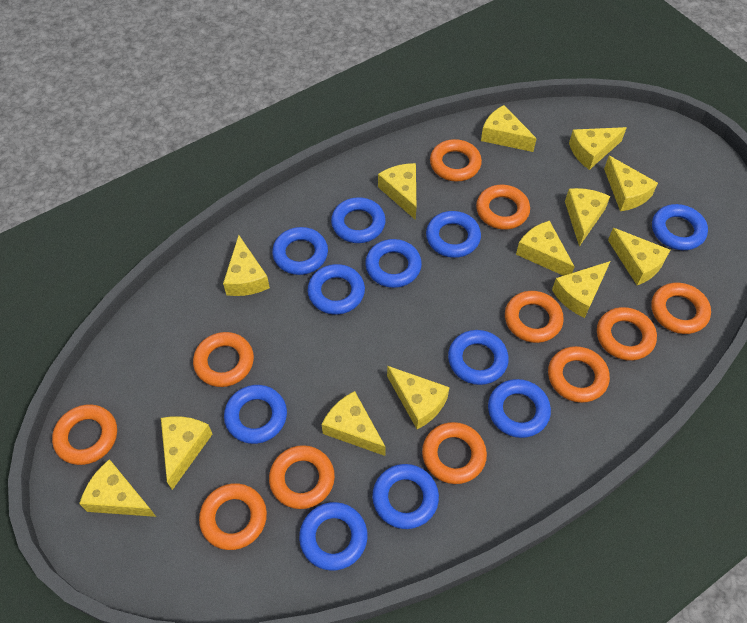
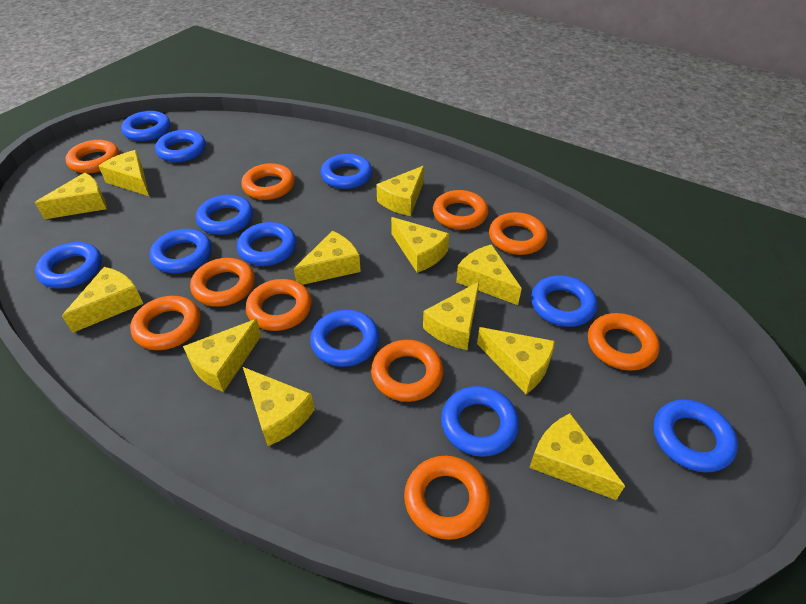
orange ring: 11 -> 10
yellow cheese: 13 -> 12

